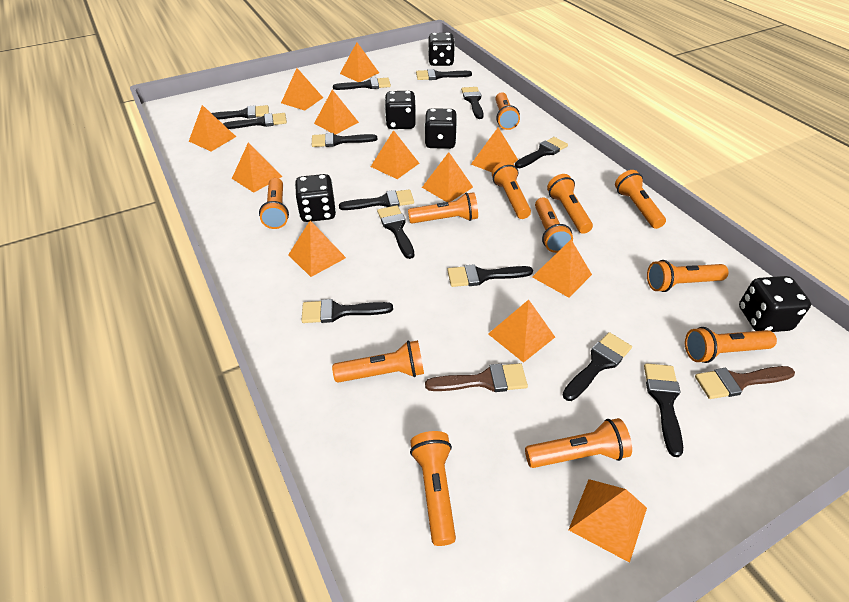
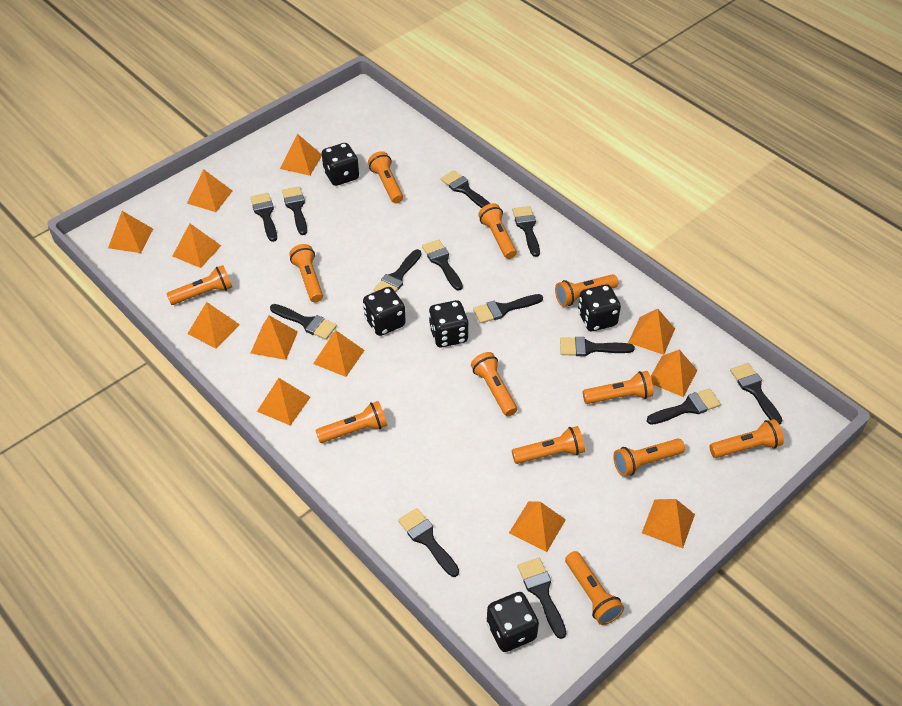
brown brush: 2 -> 0

